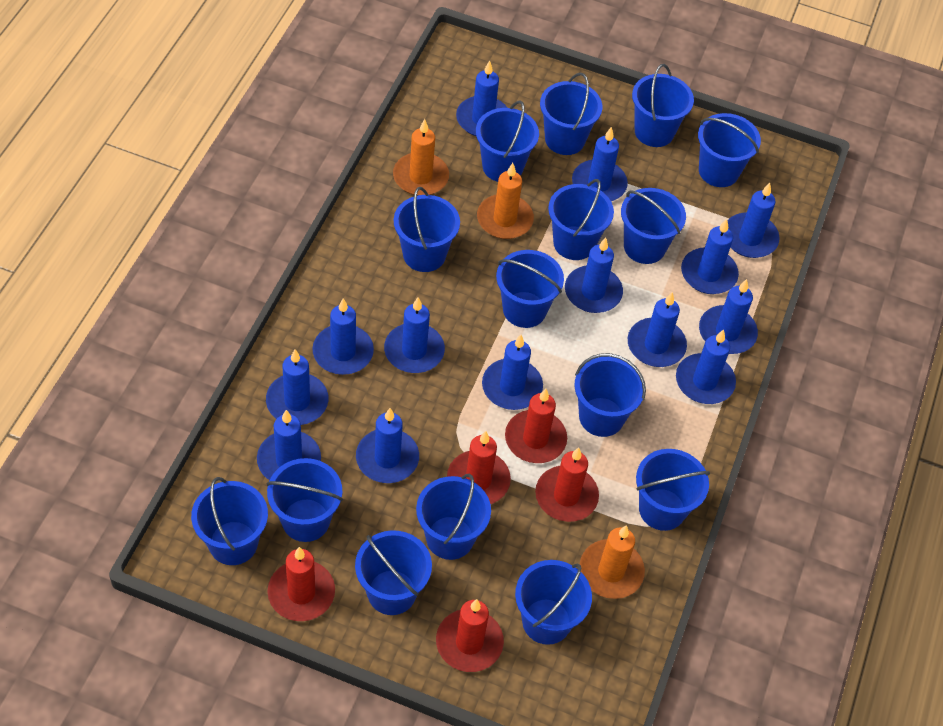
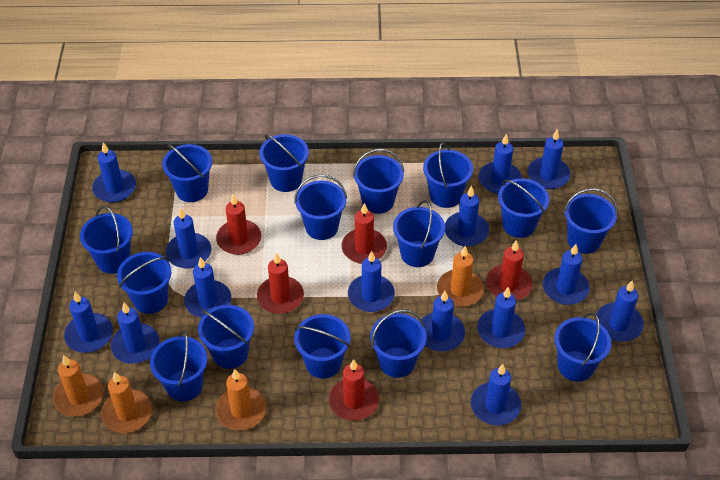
orange candle: 3 -> 4

